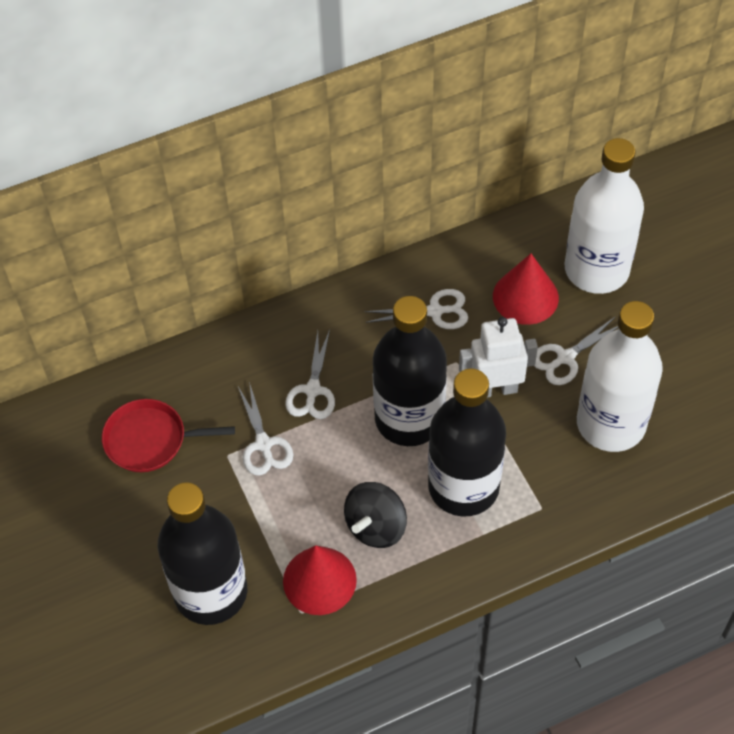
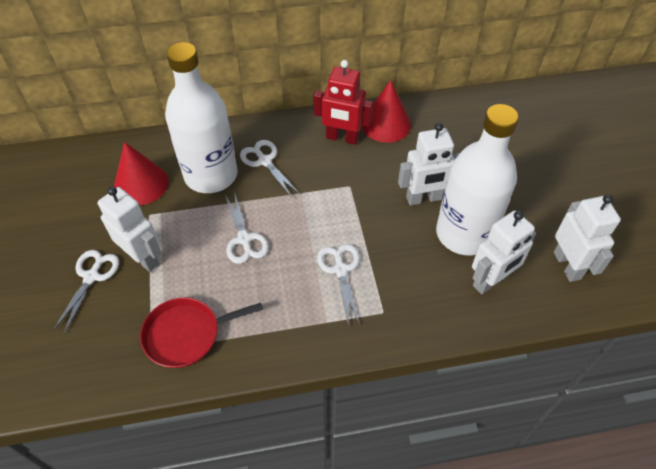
black bottle: 3 -> 0
black spinning top: 1 -> 0
red robot: 0 -> 1
white robot: 1 -> 4

